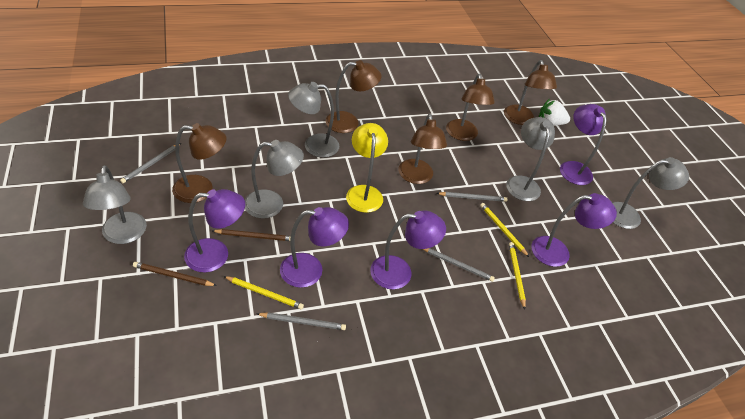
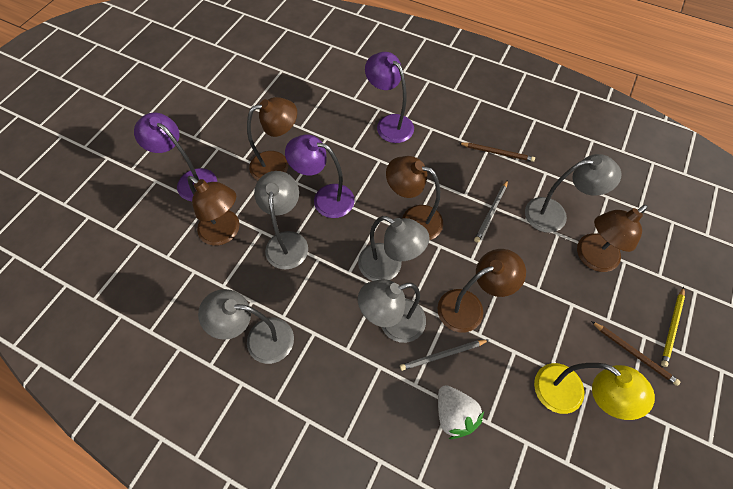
grey pencil: 4 -> 2
purple lamp: 5 -> 3
yellow pencil: 3 -> 1

